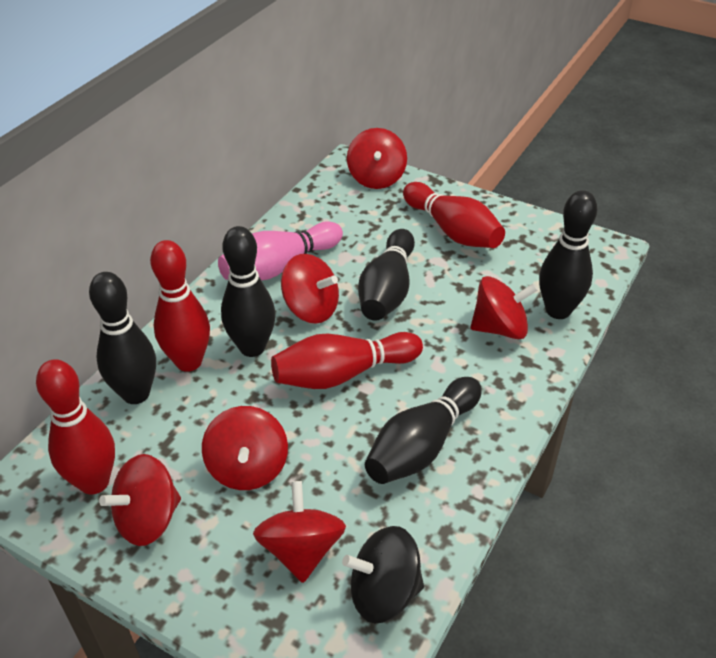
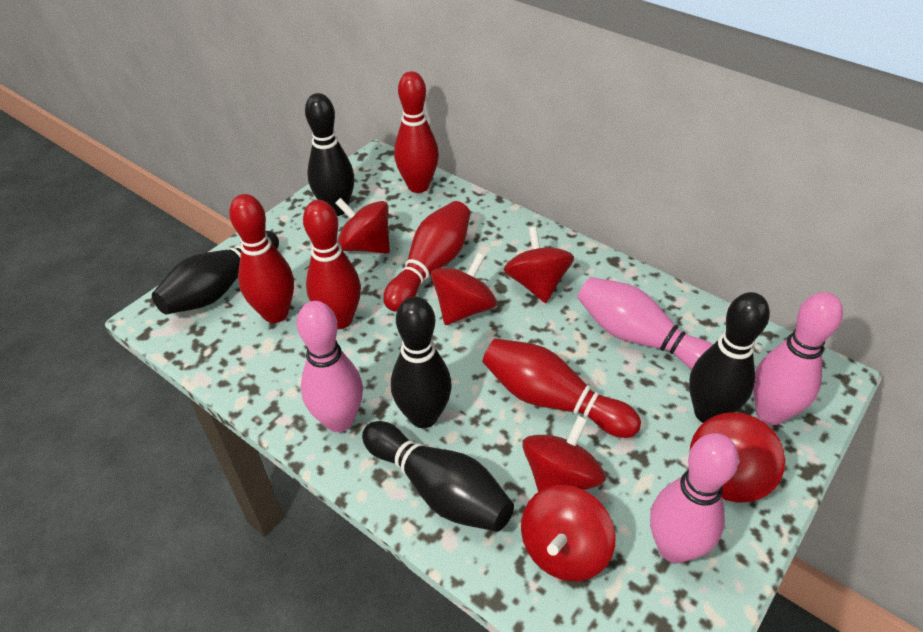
black spinning top: 1 -> 0
pink bowling pin: 1 -> 4
red bowling pin: 4 -> 5

